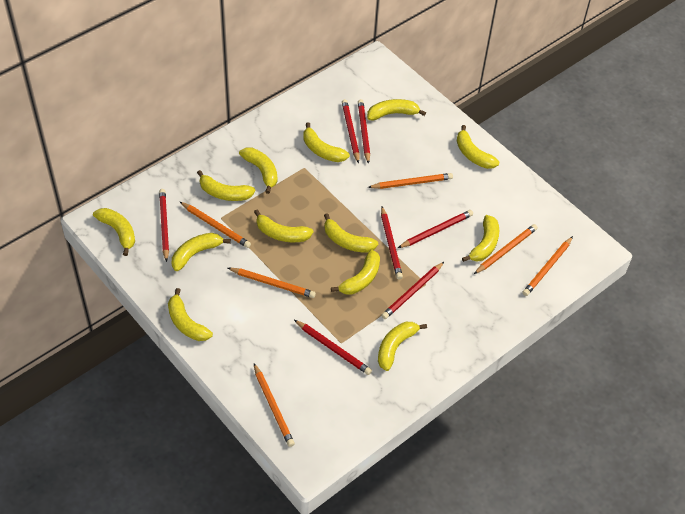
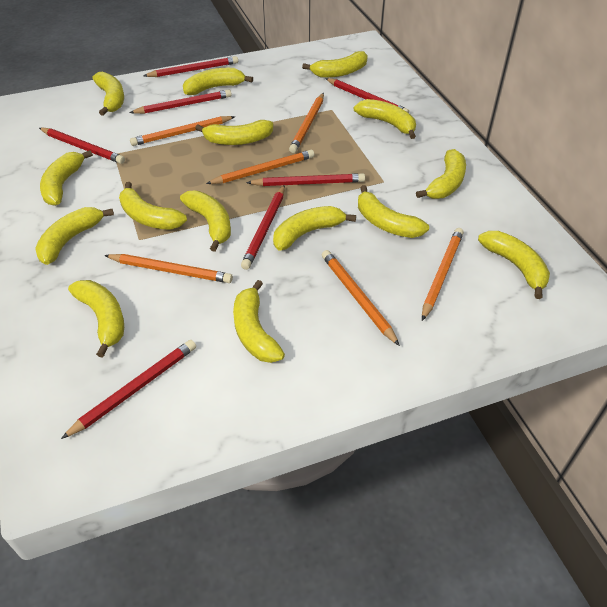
yellow banana: 13 -> 15

